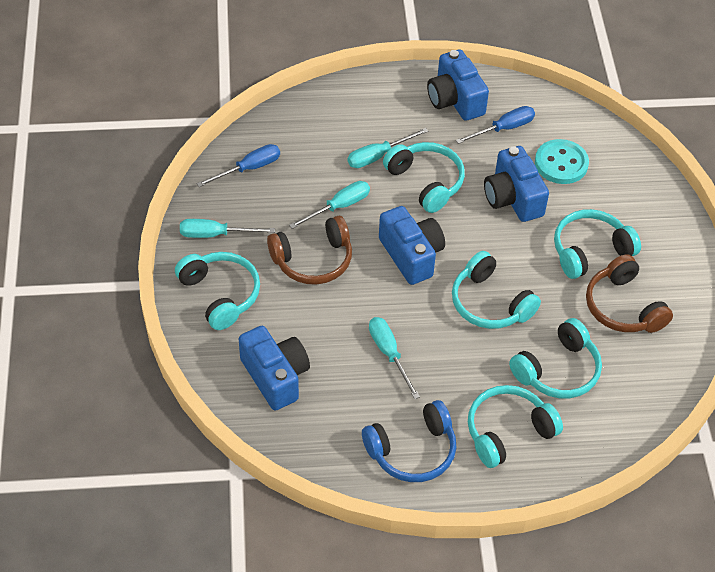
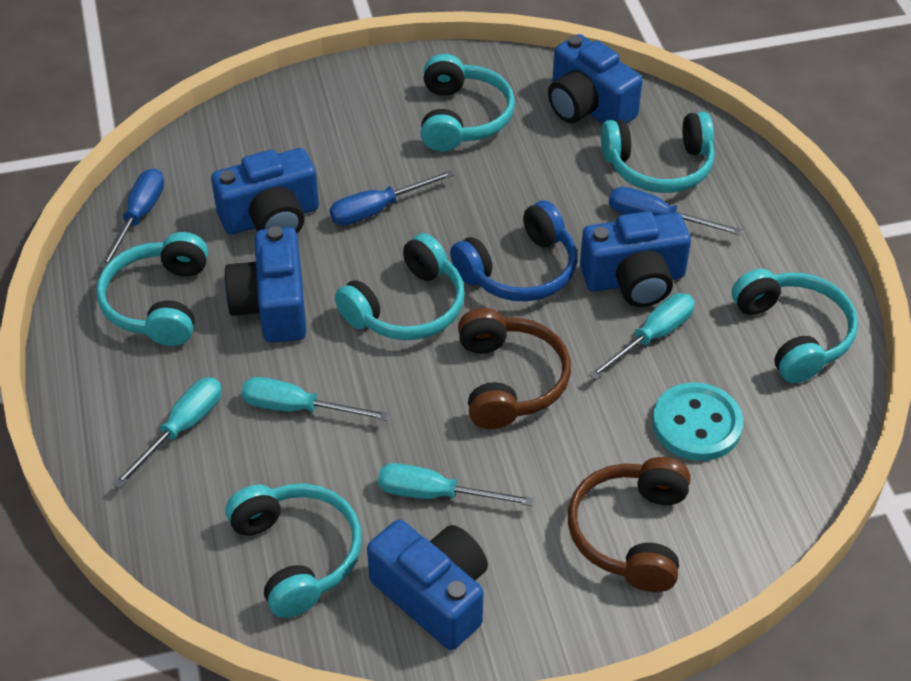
blue camera: 4 -> 5
blue screwdriver: 2 -> 3

